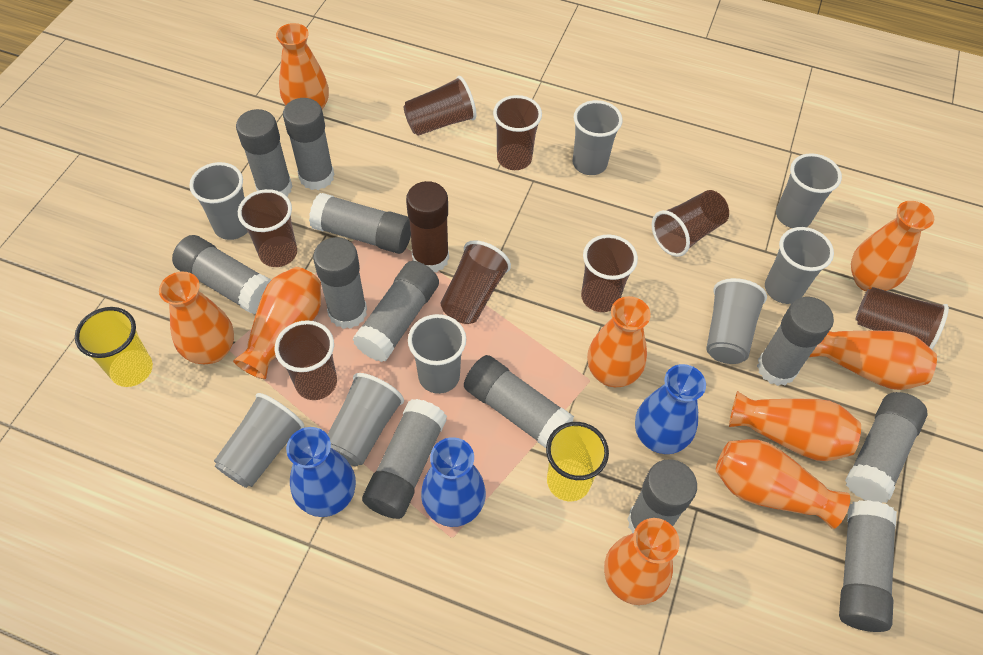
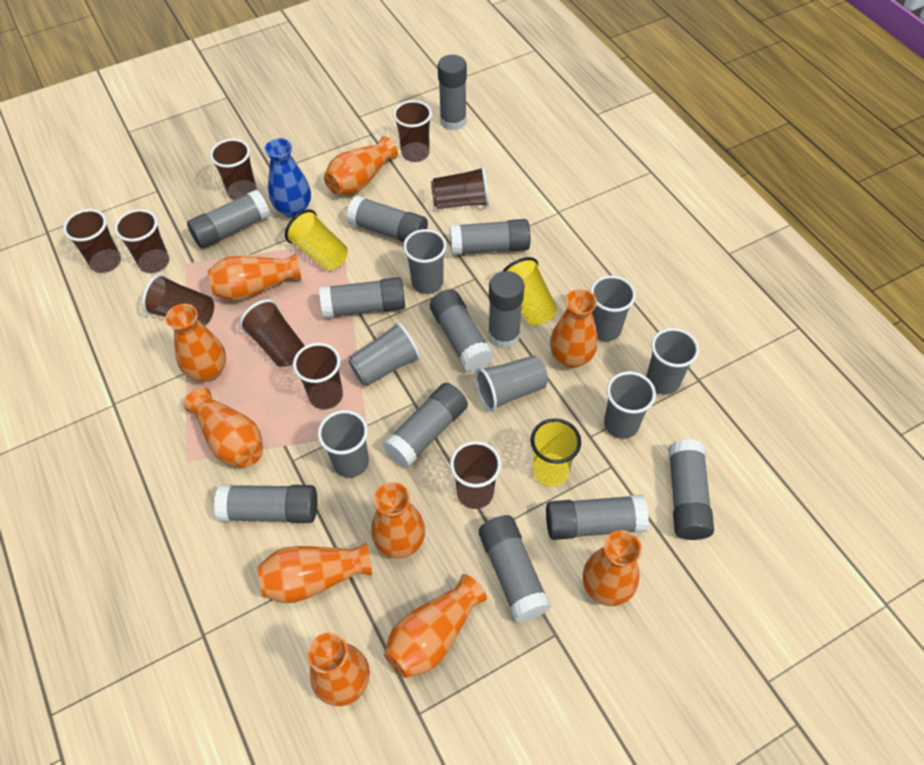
blue vase: 3 -> 1
brown cup: 8 -> 9
brown glue stick: 1 -> 0
grey cup: 8 -> 7
orange vase: 9 -> 10
yellow cup: 2 -> 3

